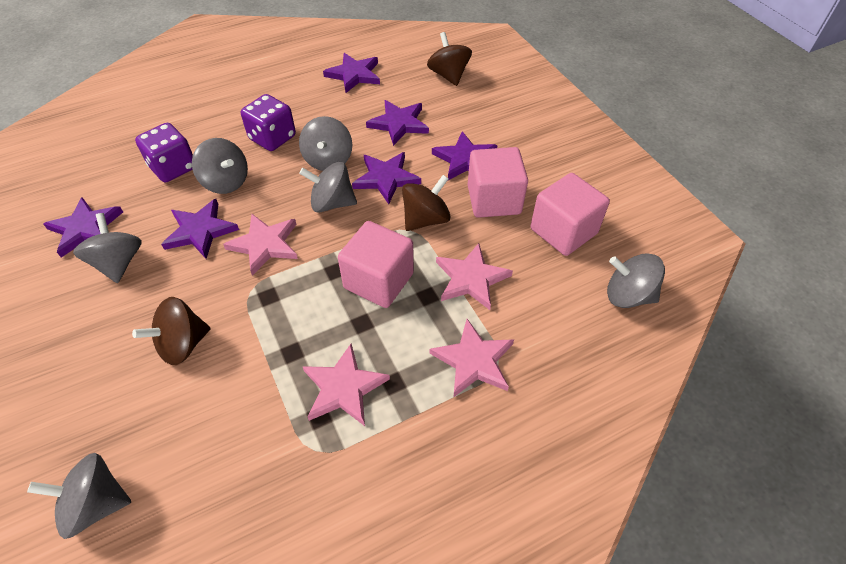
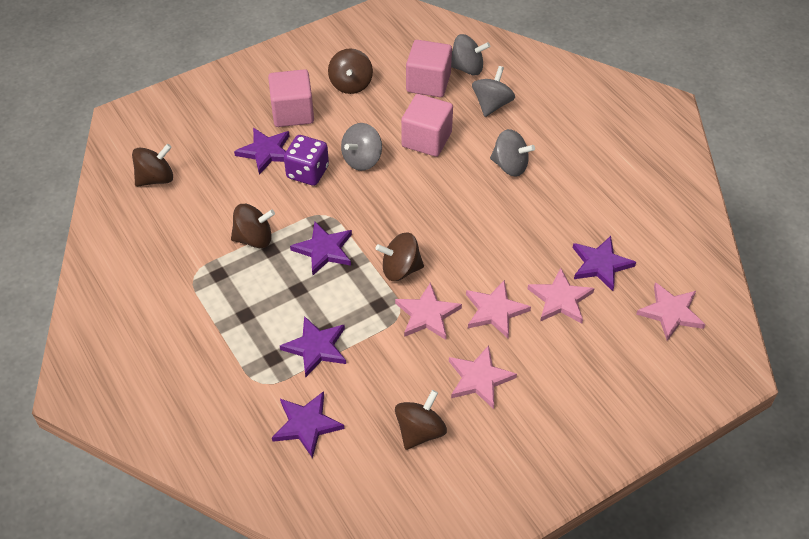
brown spinning top: 3 -> 5
grey spinning top: 6 -> 4
pink star: 4 -> 5
purple dice: 2 -> 1
purple star: 6 -> 5

